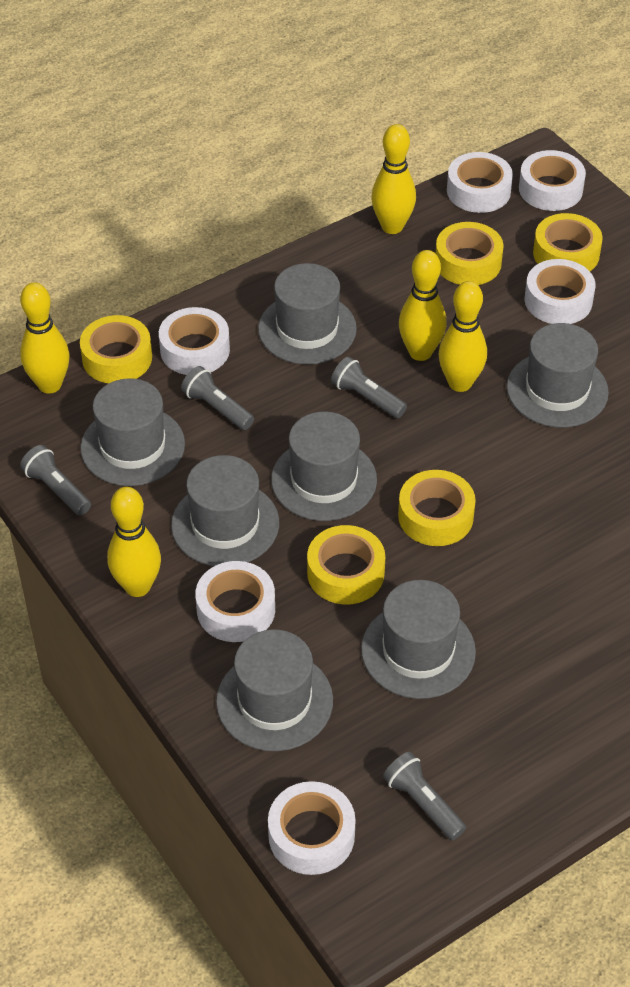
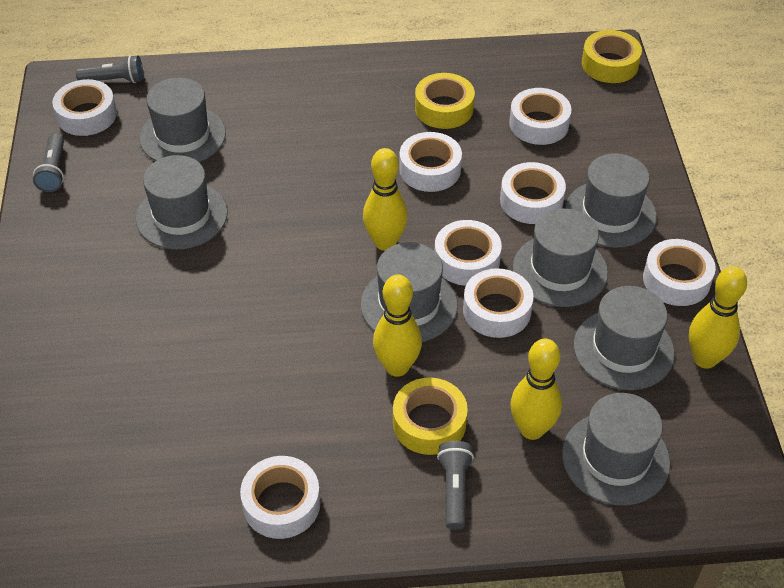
grey flashlight: 4 -> 3
white tape: 6 -> 8
yellow bowling pin: 5 -> 4
yellow tape: 5 -> 3

